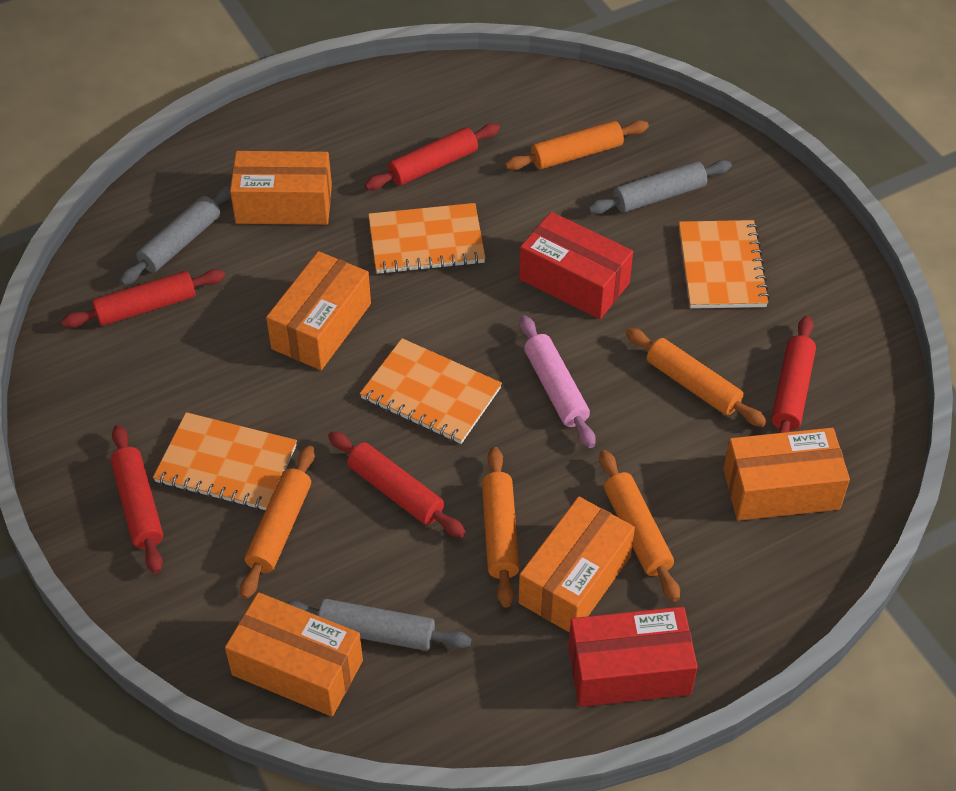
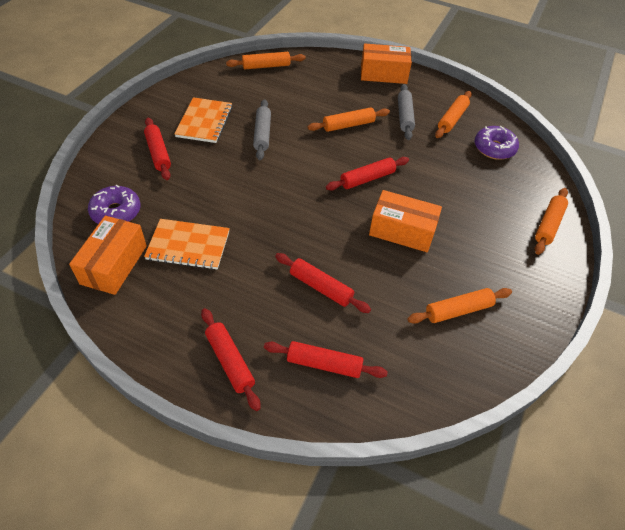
grey rolling pin: 3 -> 2
orange box: 5 -> 3
orange notebook: 4 -> 2
pink rolling pin: 1 -> 0
purple donut: 0 -> 2
red box: 2 -> 0

